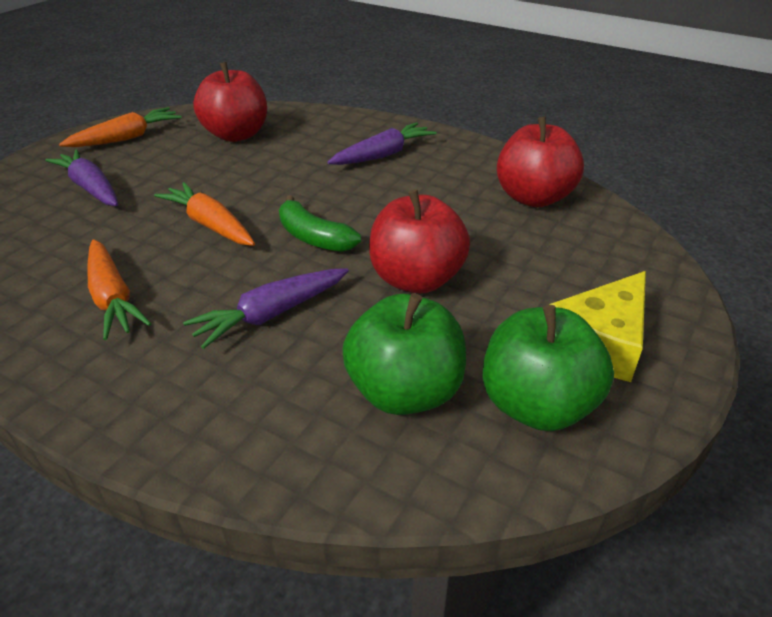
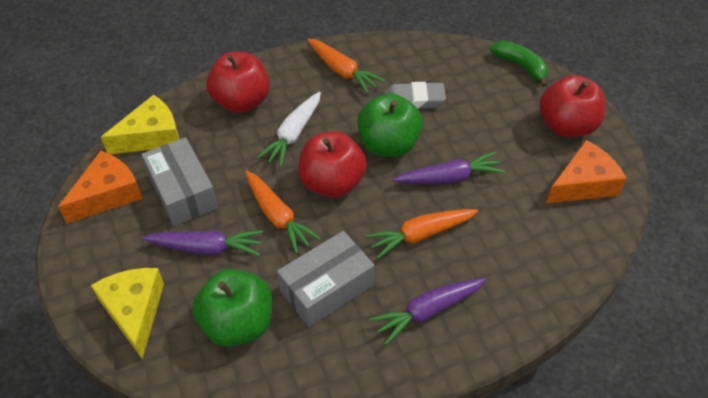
grey box: 0 -> 2
grey eraser: 0 -> 1
orange cheese: 0 -> 2
white carrot: 0 -> 1
yellow cheese: 1 -> 2

